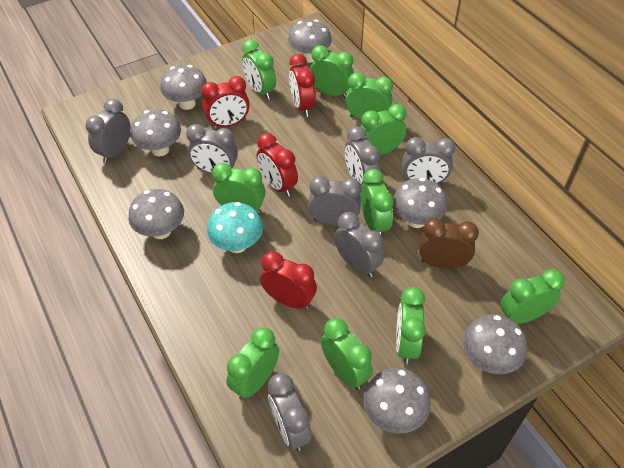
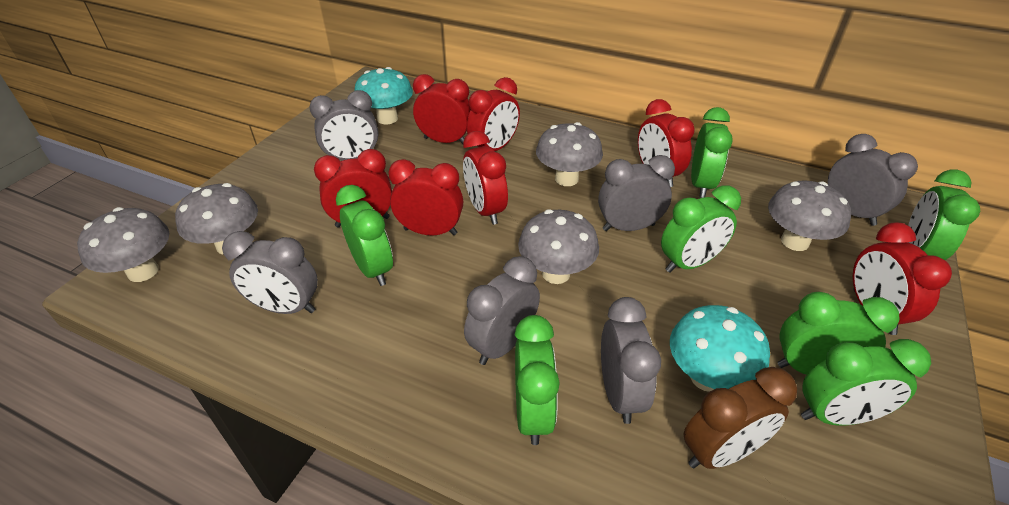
green clock: 10 -> 7
grey clock: 7 -> 6
grey mushroom: 7 -> 5
red clock: 4 -> 7
turquoise mushroom: 1 -> 2

